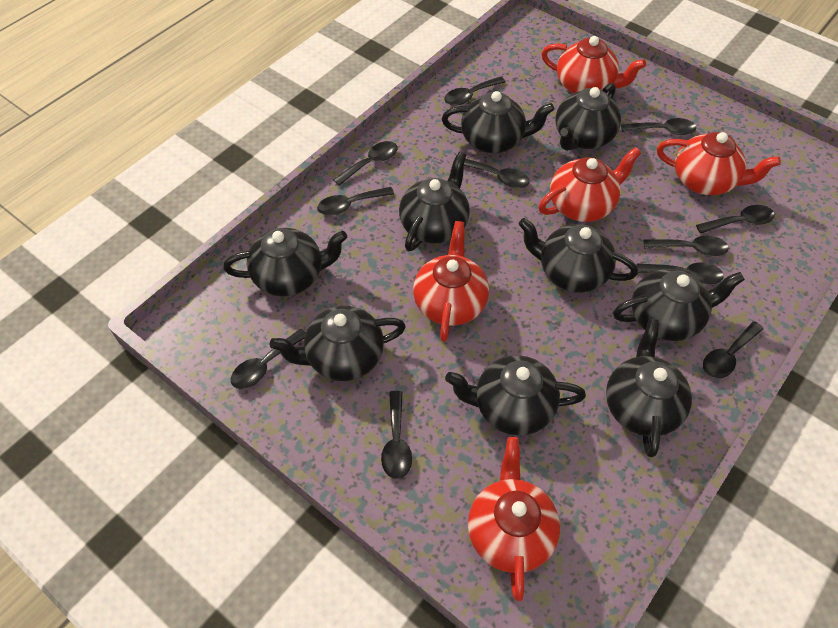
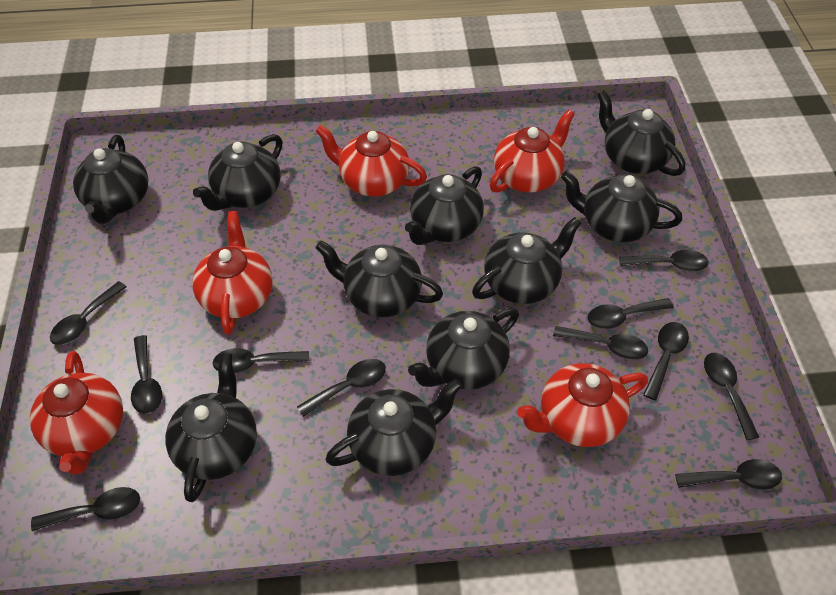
black teapot: 9 -> 10

